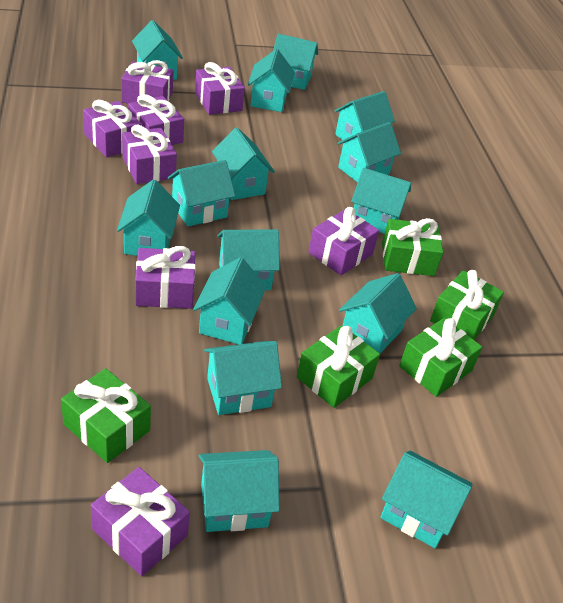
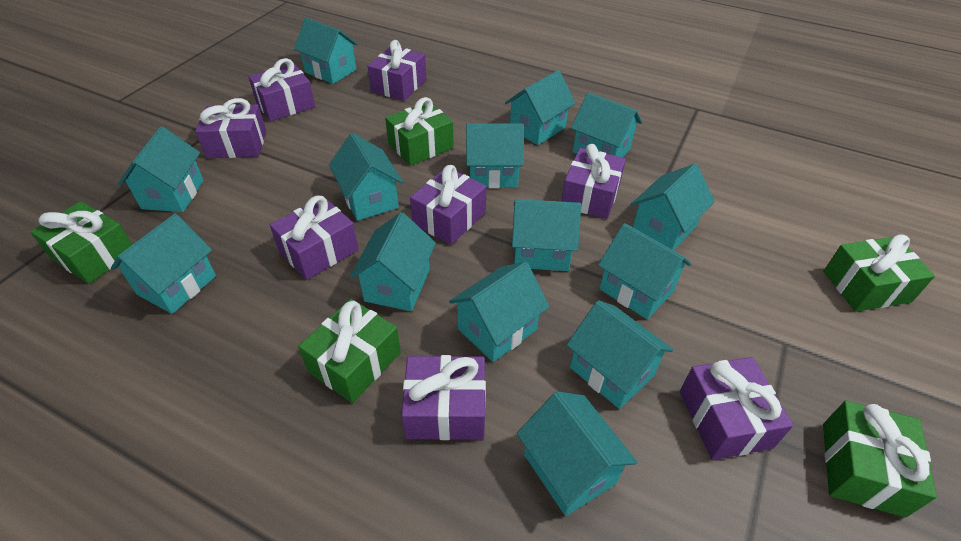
turquoise house: 15 -> 14

